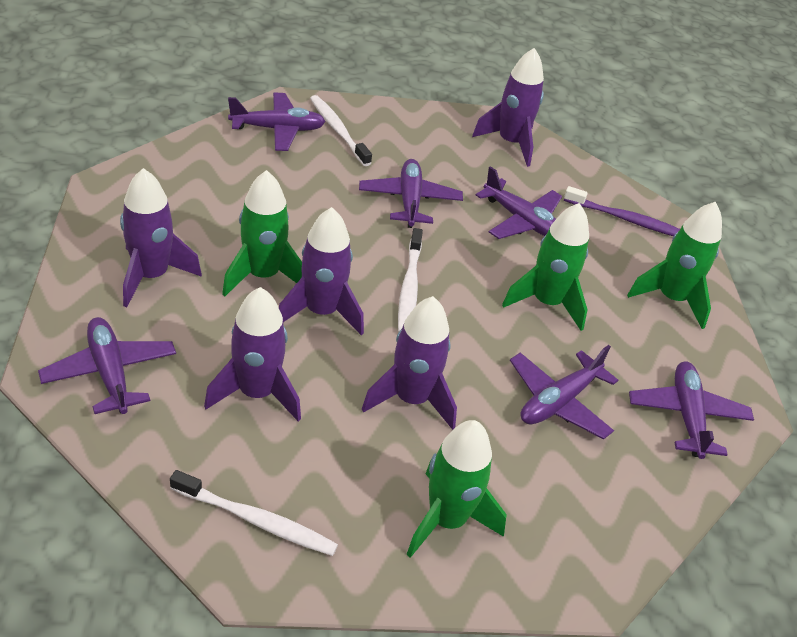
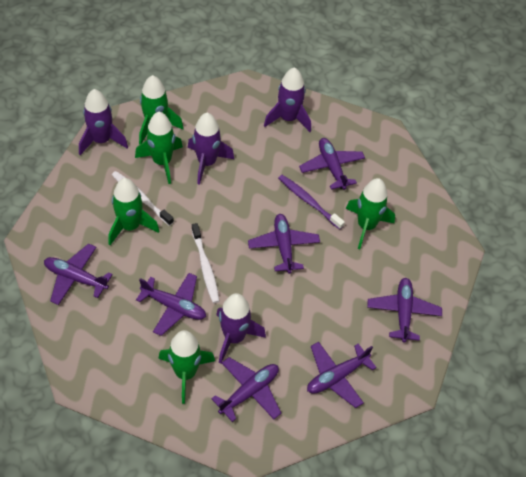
green rocket: 4 -> 5
purple plane: 6 -> 7
purple rocket: 5 -> 4
white toothbrush: 3 -> 2

